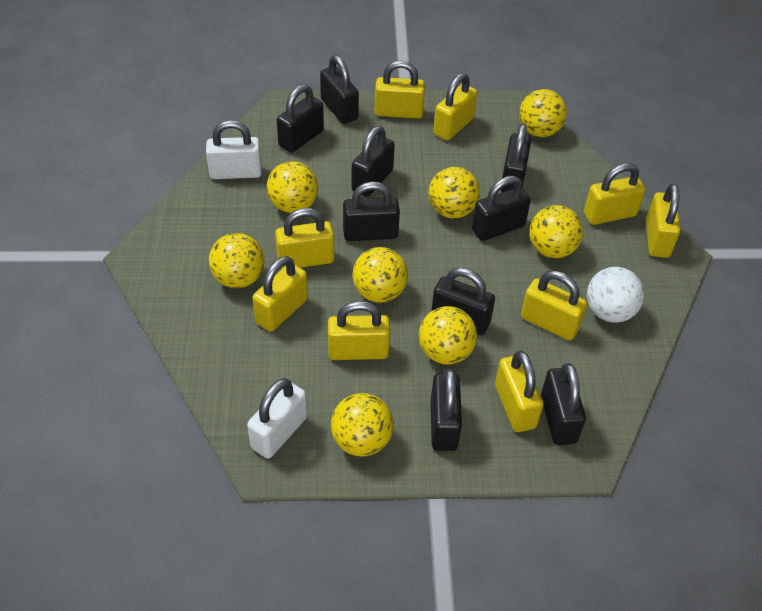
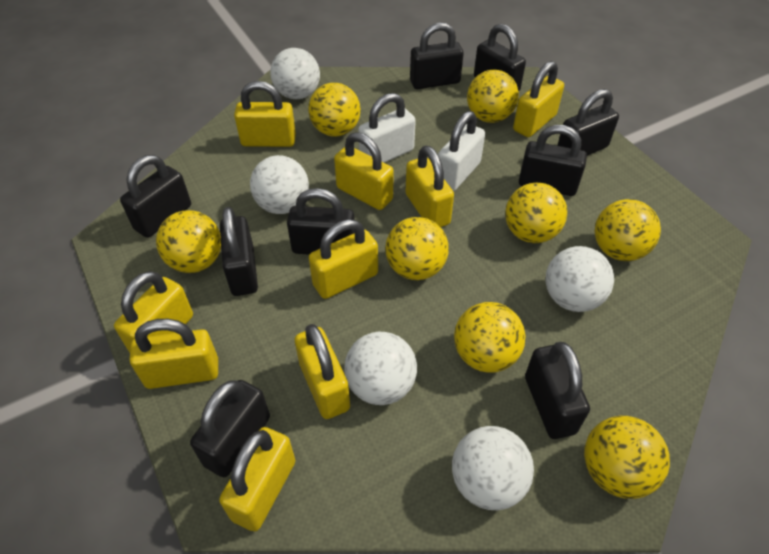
white ball: 1 -> 5

